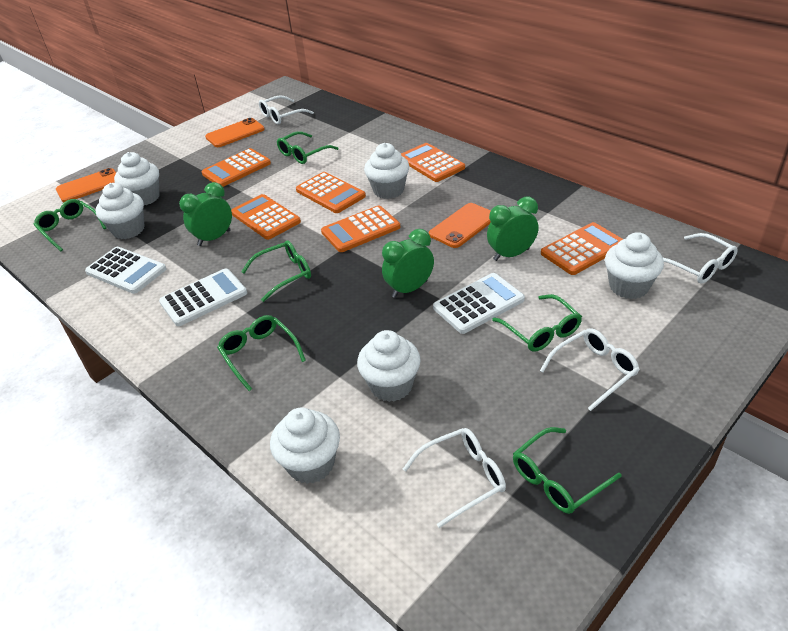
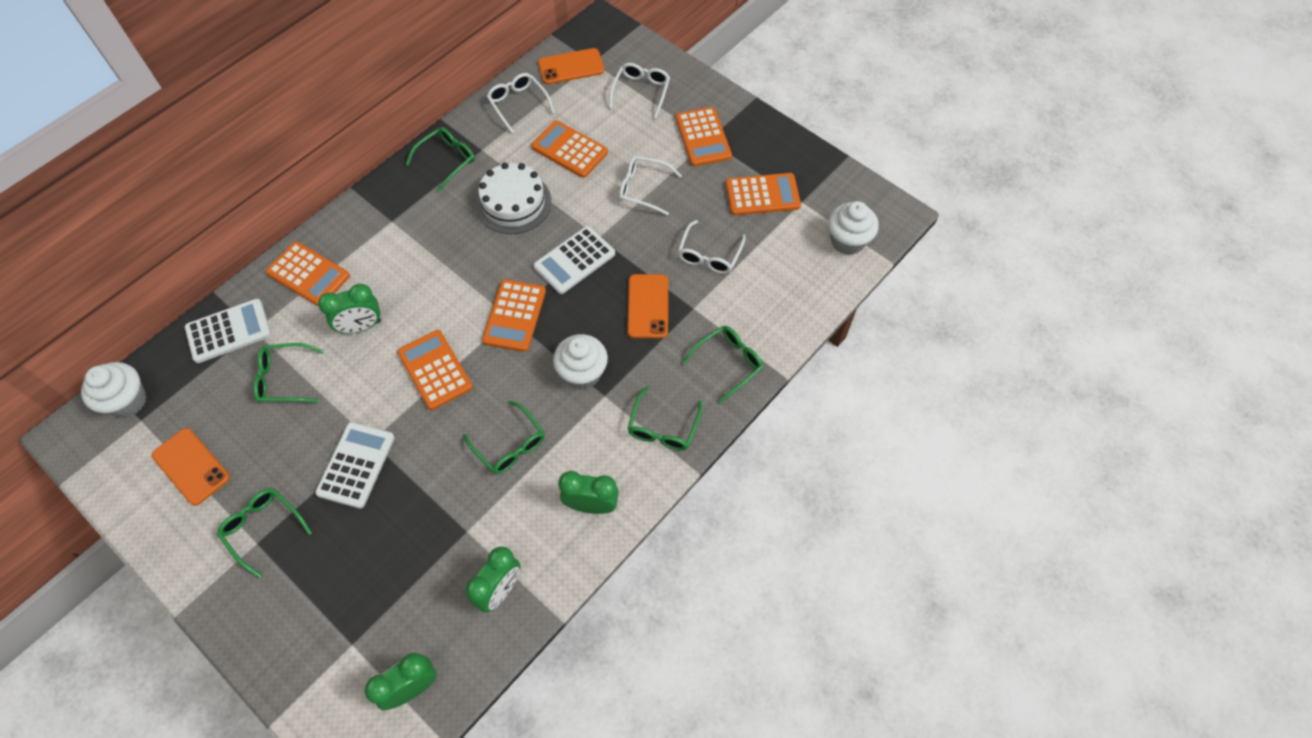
green clock: 3 -> 4
white cake: 0 -> 1
white cupcake: 6 -> 3

